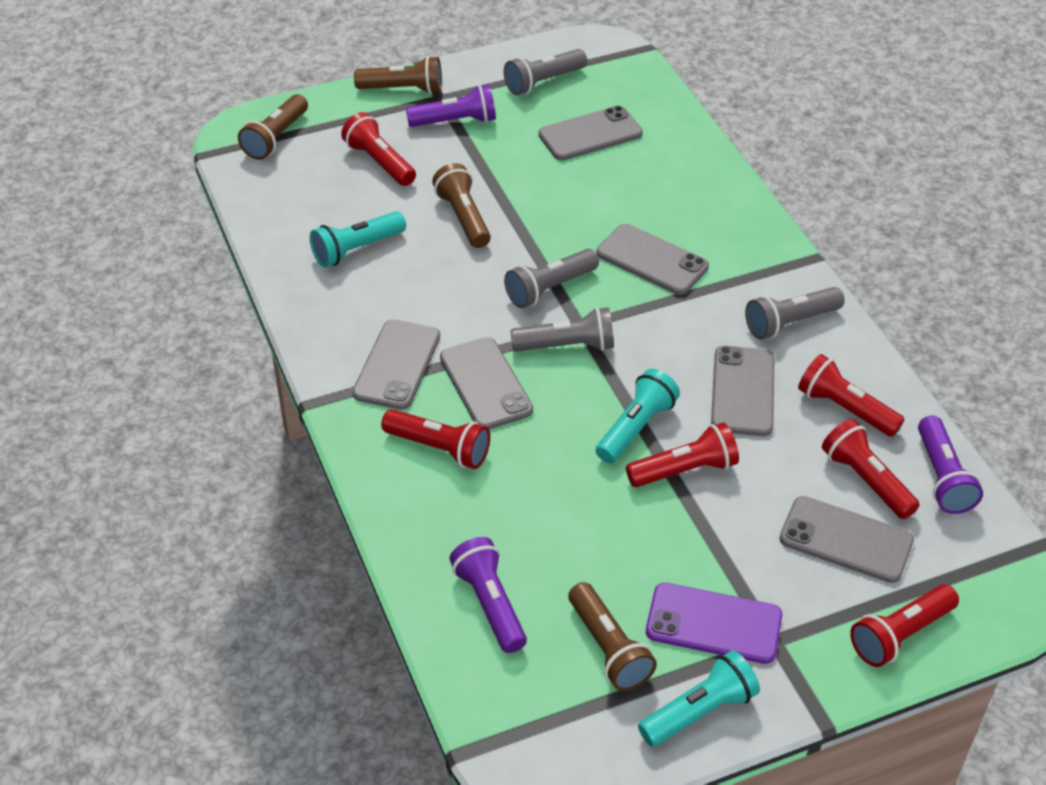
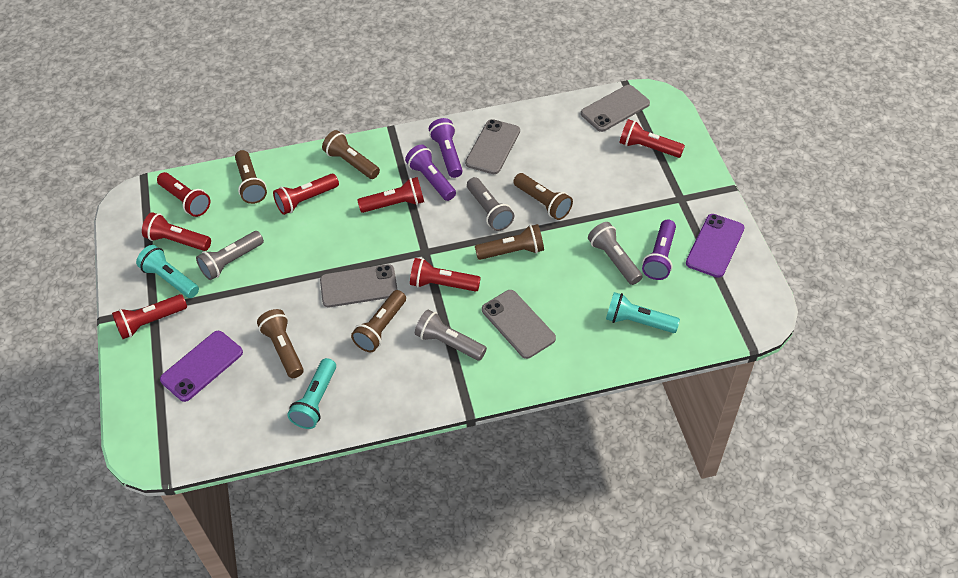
brown flashlight: 4 -> 6
grey phone: 6 -> 4
purple phone: 1 -> 2
red flashlight: 6 -> 7

